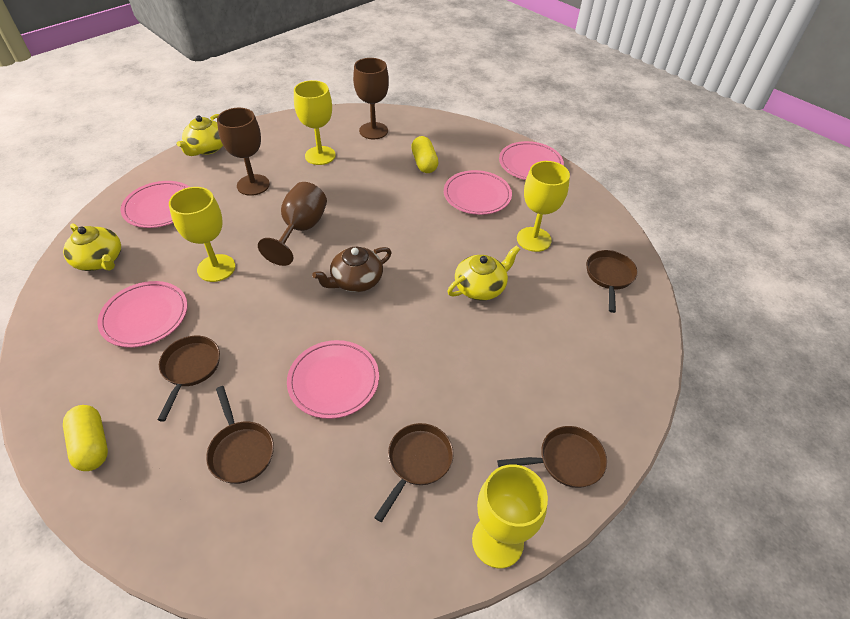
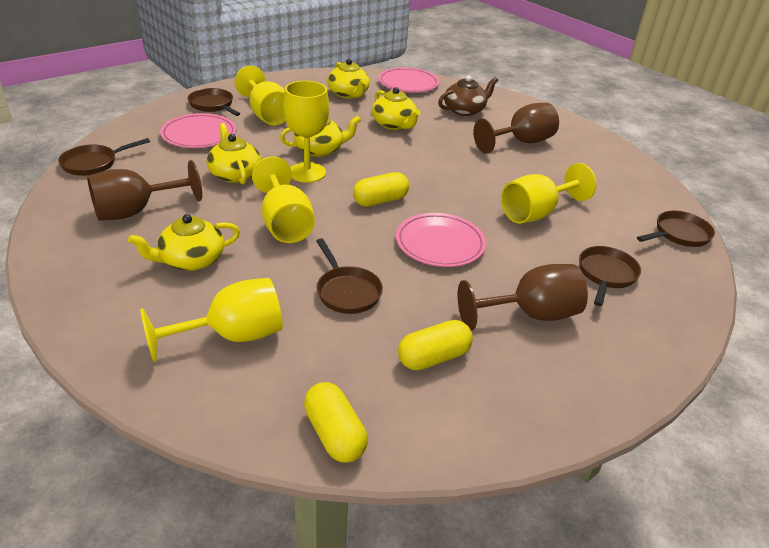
pink plate: 5 -> 3
yellow capsule: 2 -> 3
yellow goblet: 4 -> 5
yellow teapot: 3 -> 5

